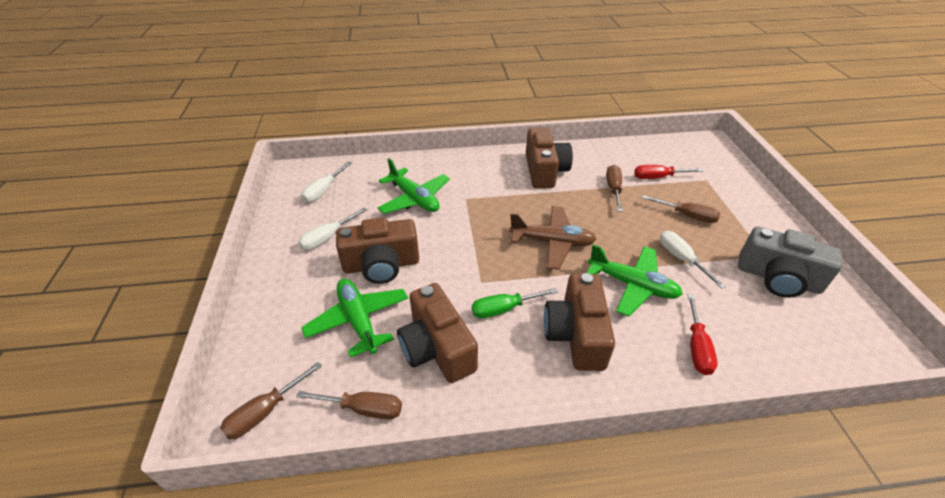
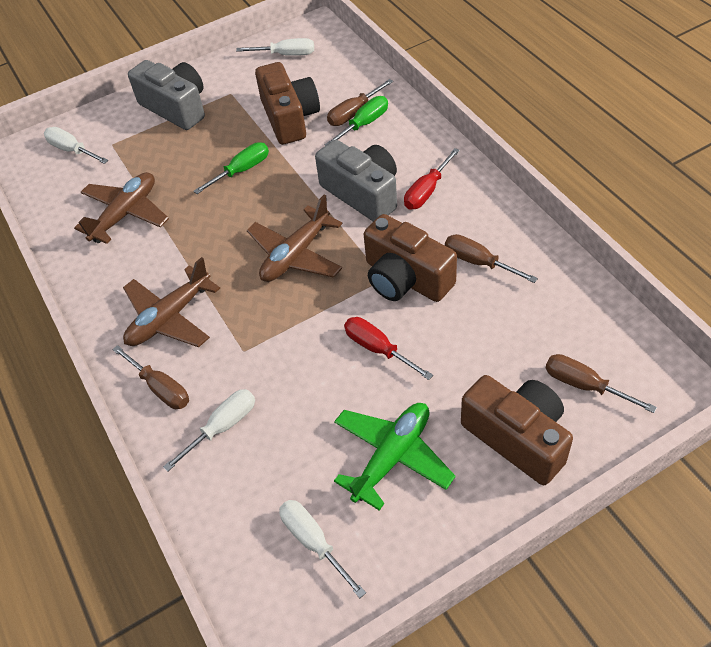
brown camera: 4 -> 3
brown plane: 1 -> 3
green plane: 3 -> 1
green screwdriver: 1 -> 2
grey camera: 1 -> 2
white screwdriver: 3 -> 4

